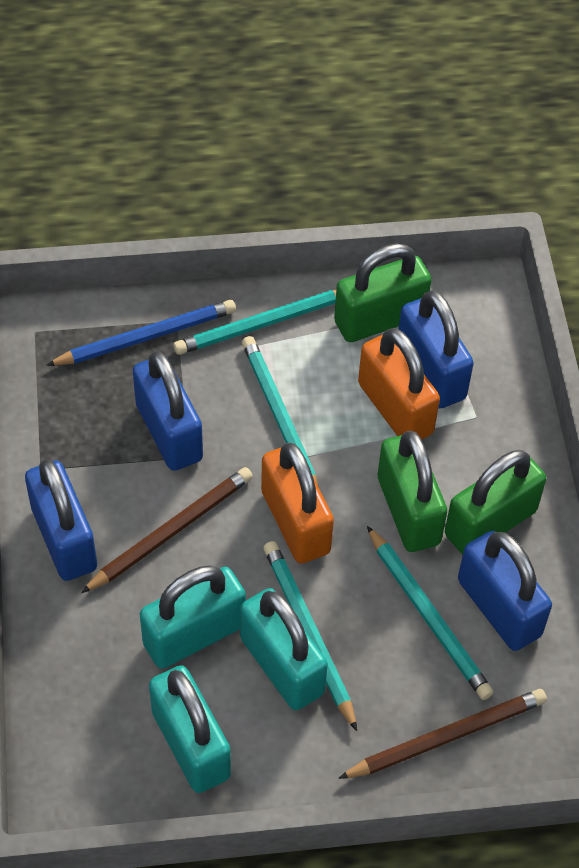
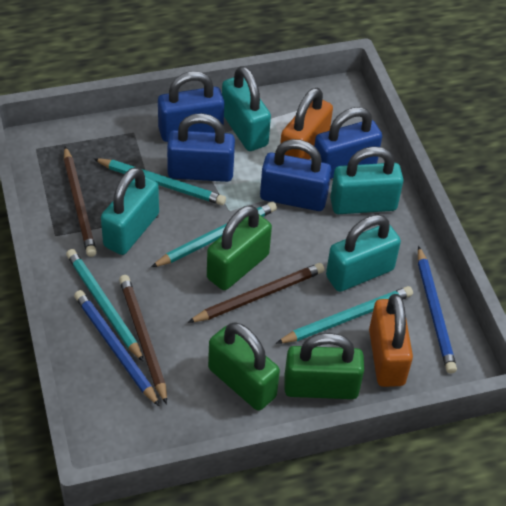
blue pencil: 1 -> 2
brown pencil: 2 -> 3
turquoise padlock: 3 -> 4

